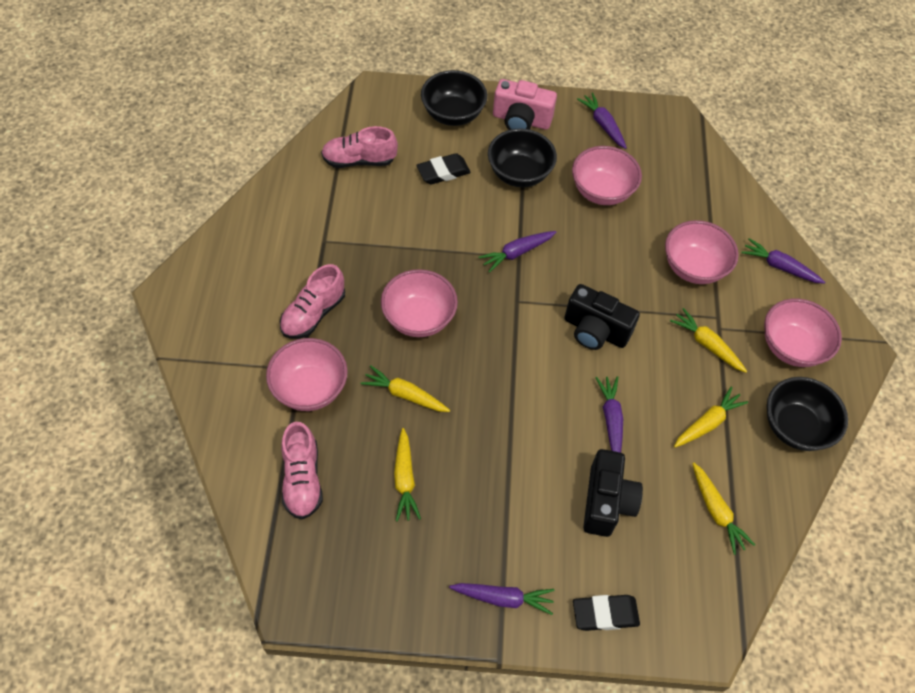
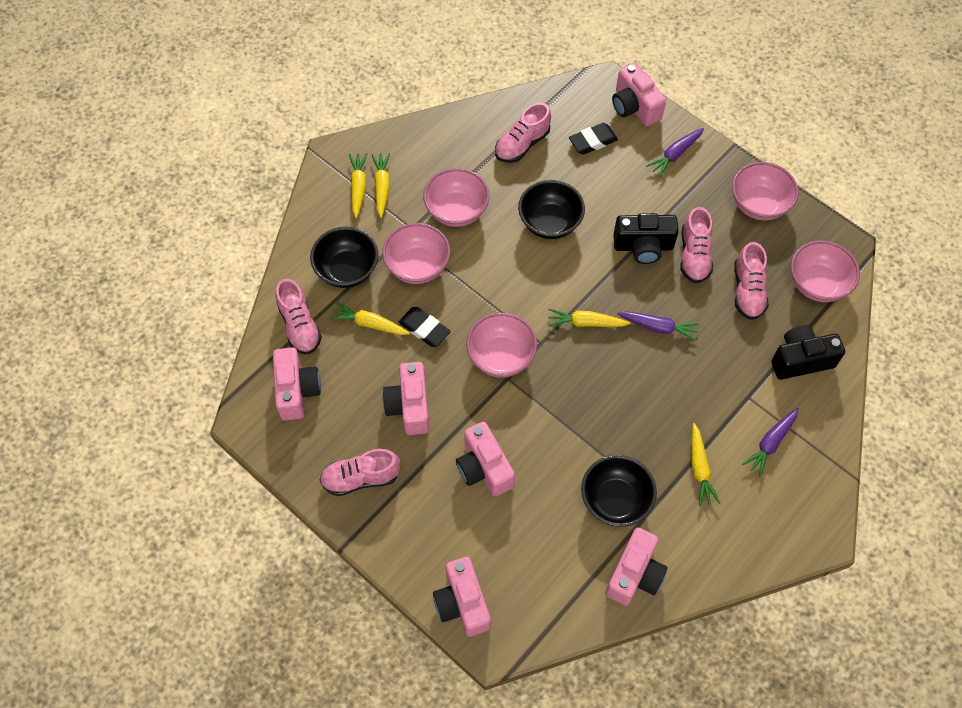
pink camera: 1 -> 6
pink shoe: 3 -> 5
purple carrot: 5 -> 3

